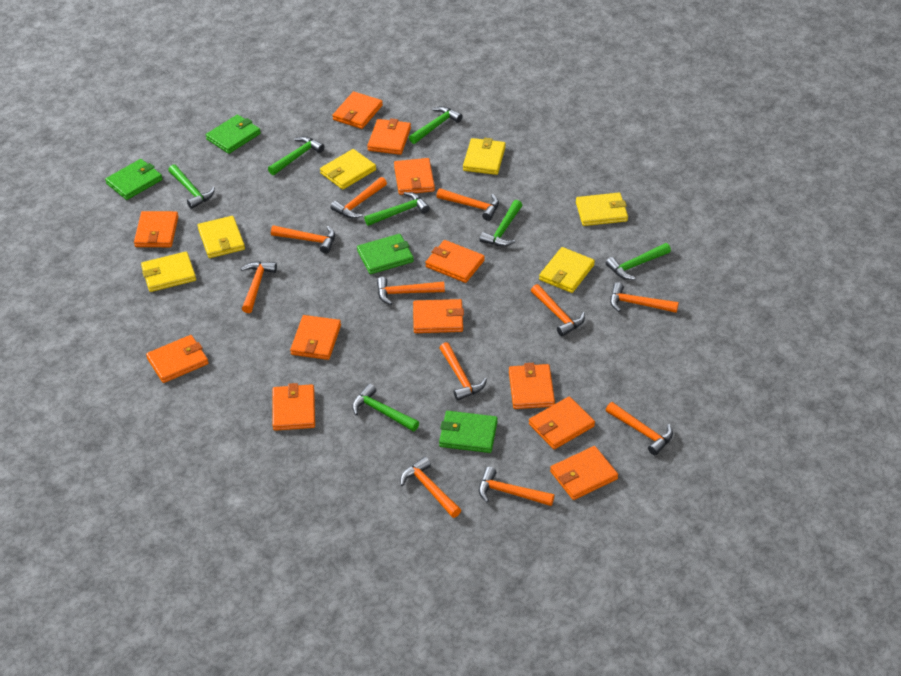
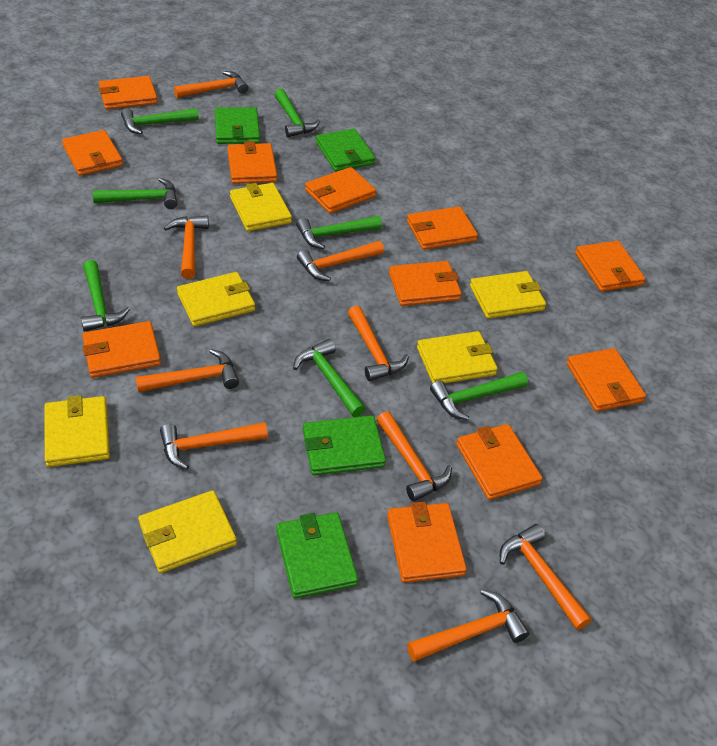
orange hammer: 11 -> 9
orange wallet: 12 -> 11

